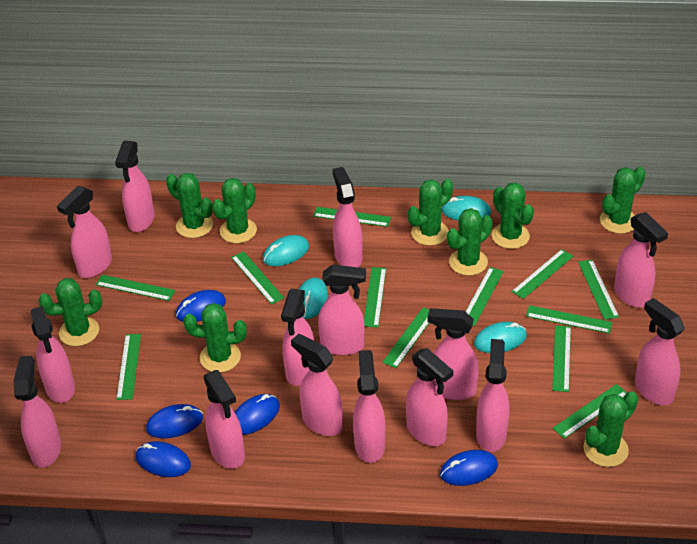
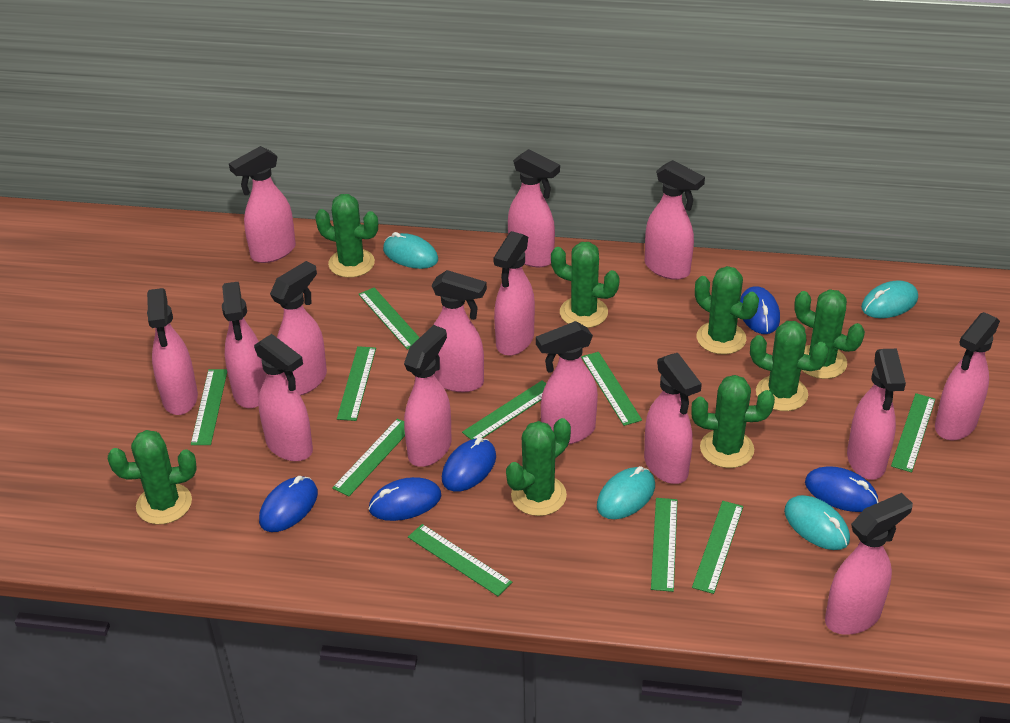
green cactus: 9 -> 8
green ruler: 12 -> 10

